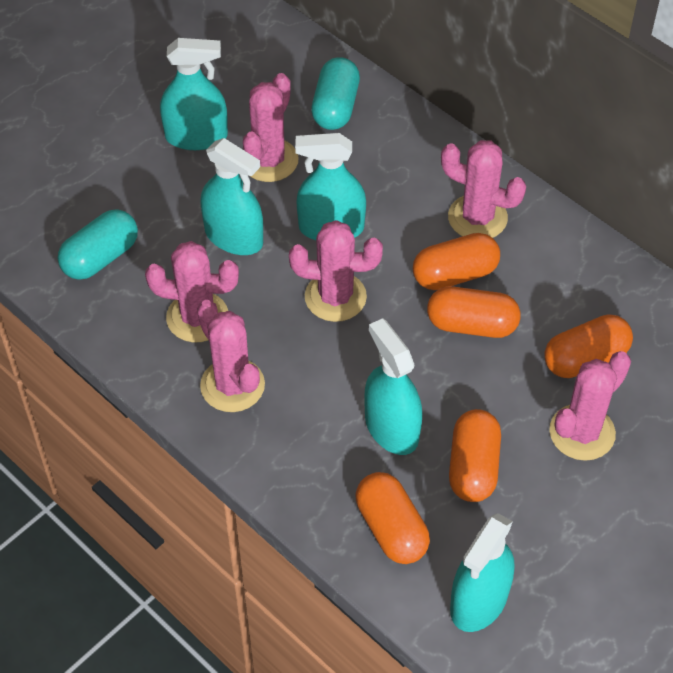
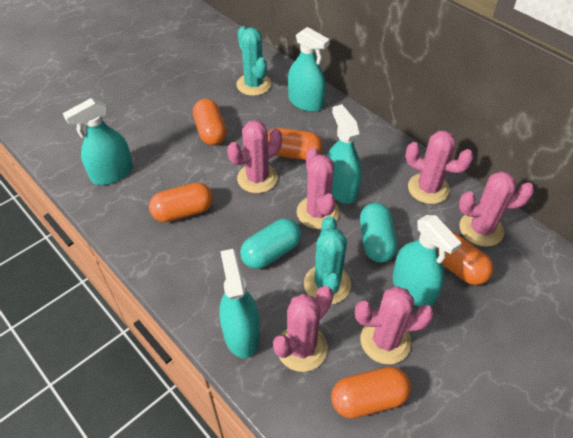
turquoise cactus: 0 -> 2

